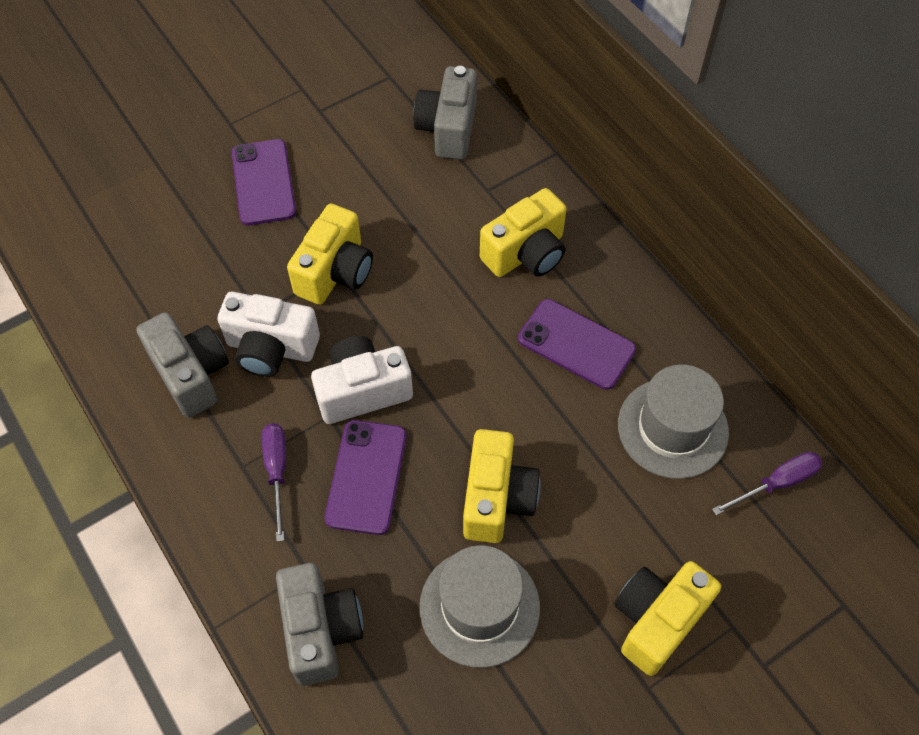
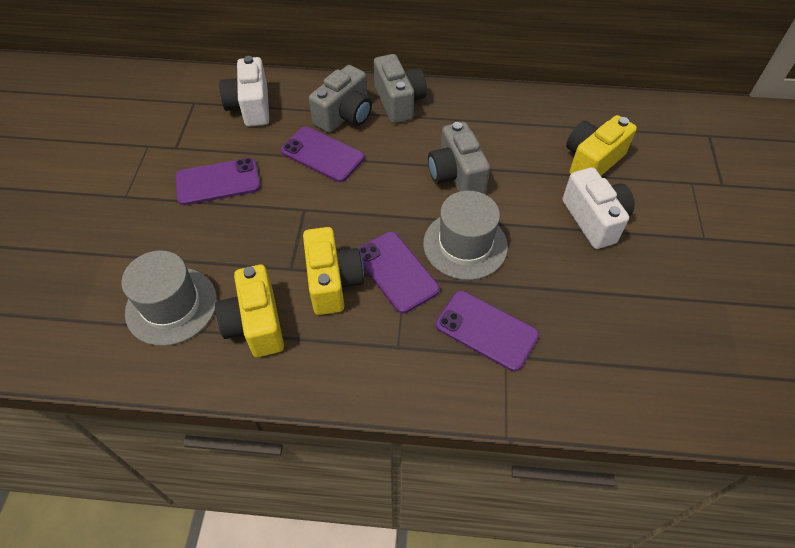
purple phone: 3 -> 4
purple screwdriver: 2 -> 0
yellow camera: 4 -> 3

